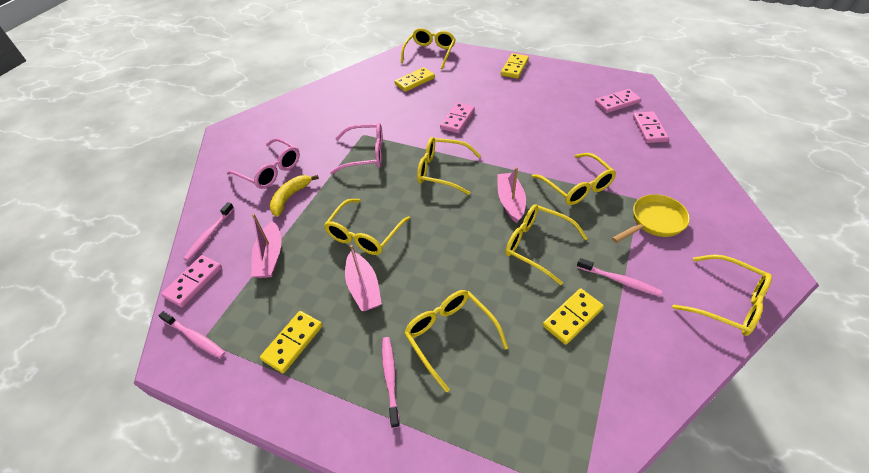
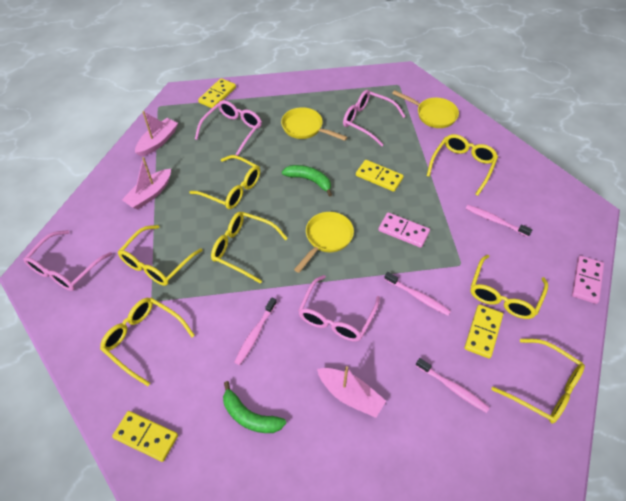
green banana: 0 -> 2
pink domino: 4 -> 2
pink glasses: 2 -> 4
yellow banana: 1 -> 0
yellow pan: 1 -> 3

